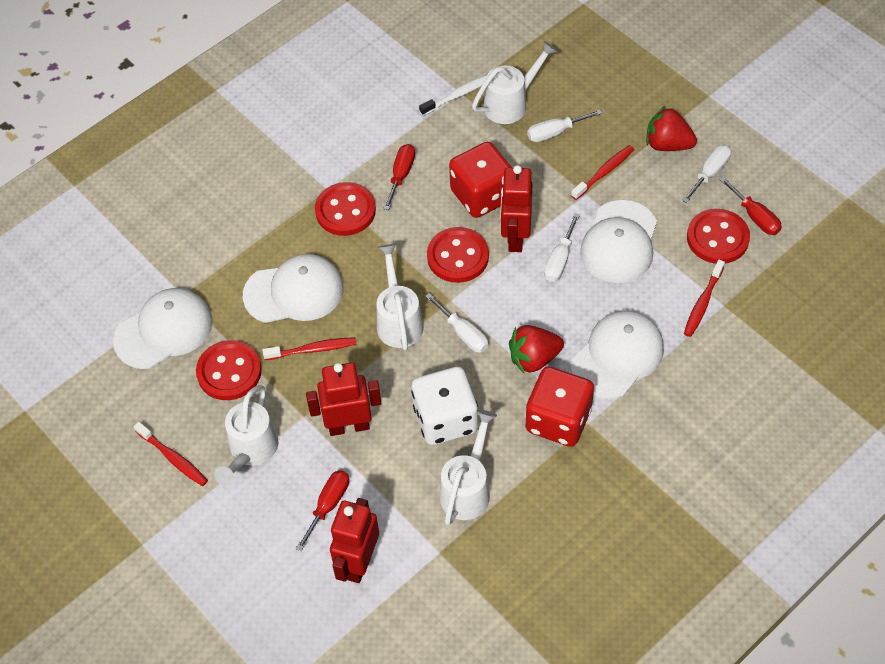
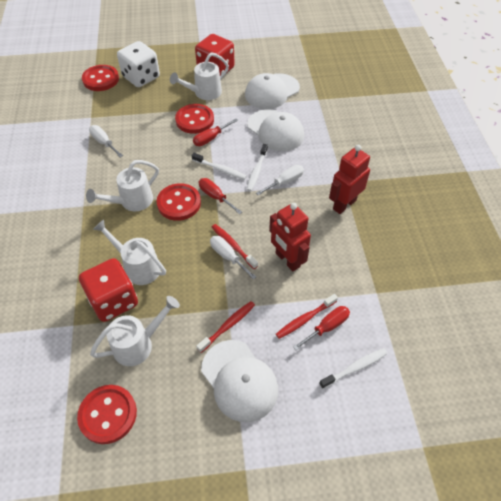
red robot: 3 -> 2
red strawberry: 2 -> 0
red toothbrush: 4 -> 3
white cap: 4 -> 3
white screwdriver: 4 -> 3
white toothbrush: 1 -> 3

